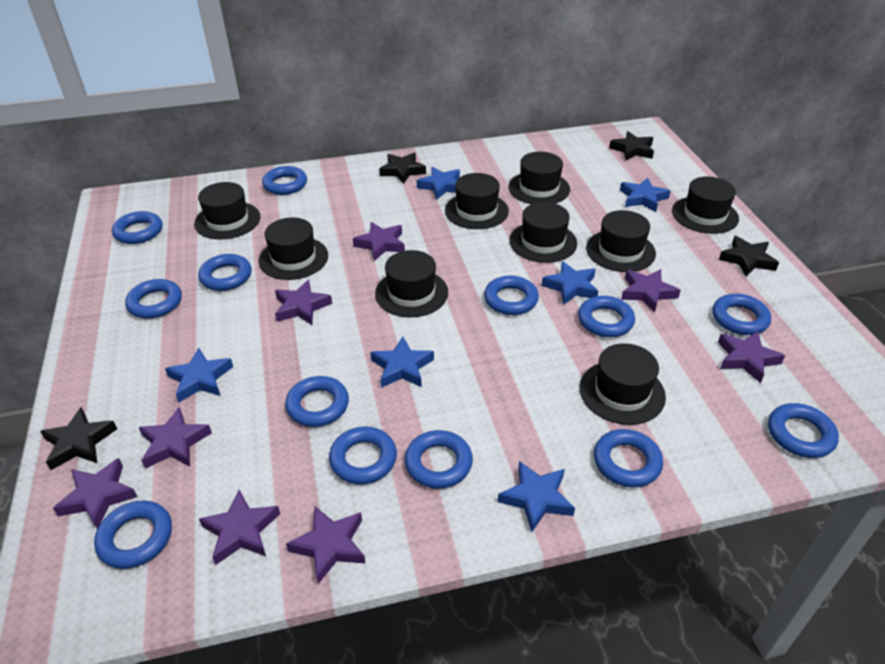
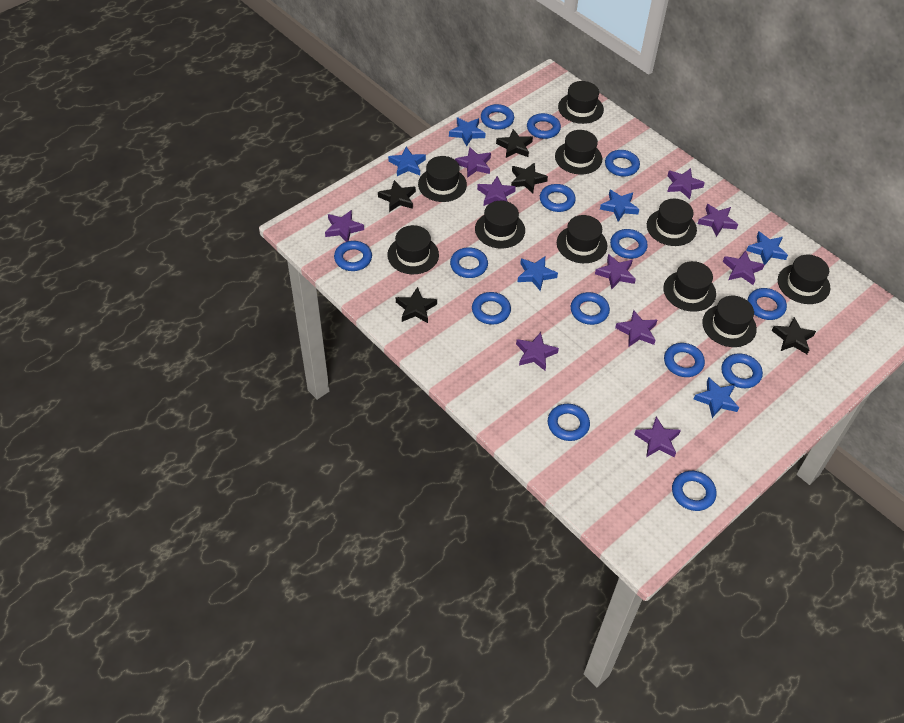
black hat: 9 -> 10
black star: 4 -> 5
blue ring: 13 -> 14
purple star: 8 -> 10

